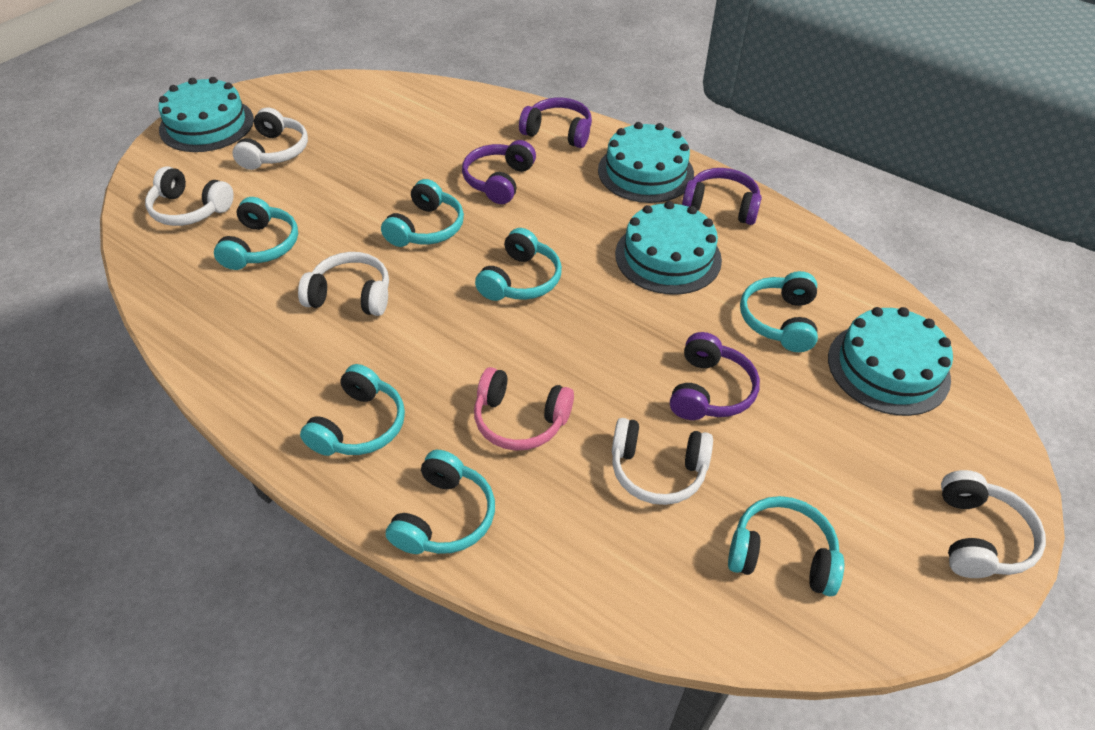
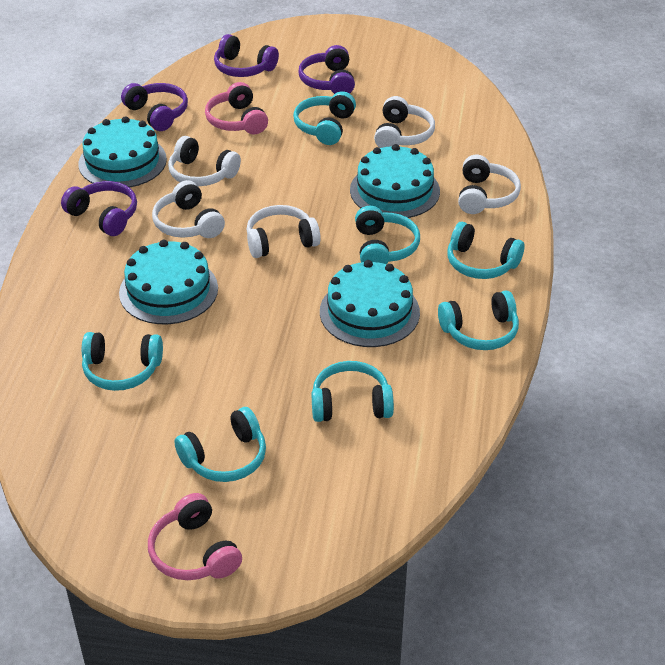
pink headphones: 1 -> 2

